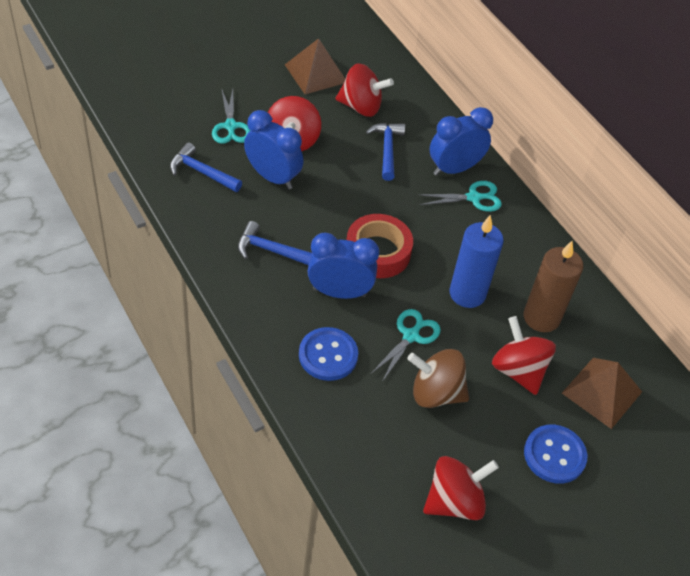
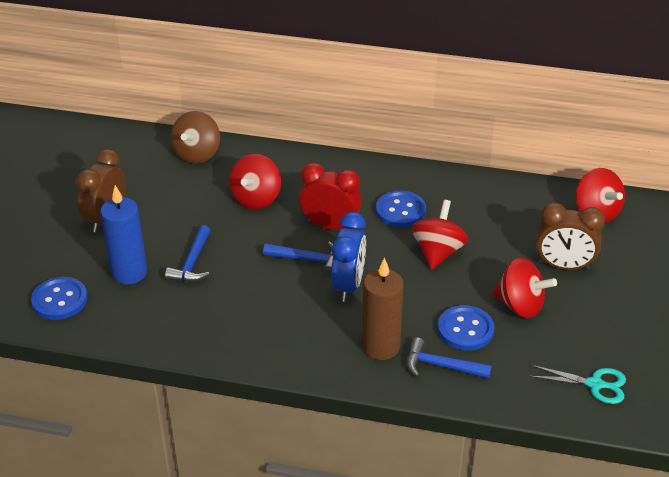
blue button: 2 -> 3
blue clock: 3 -> 1
brown clock: 0 -> 2
brown pyramid: 2 -> 0
red clock: 0 -> 1
red tape: 1 -> 0
turquoise scissors: 3 -> 1

